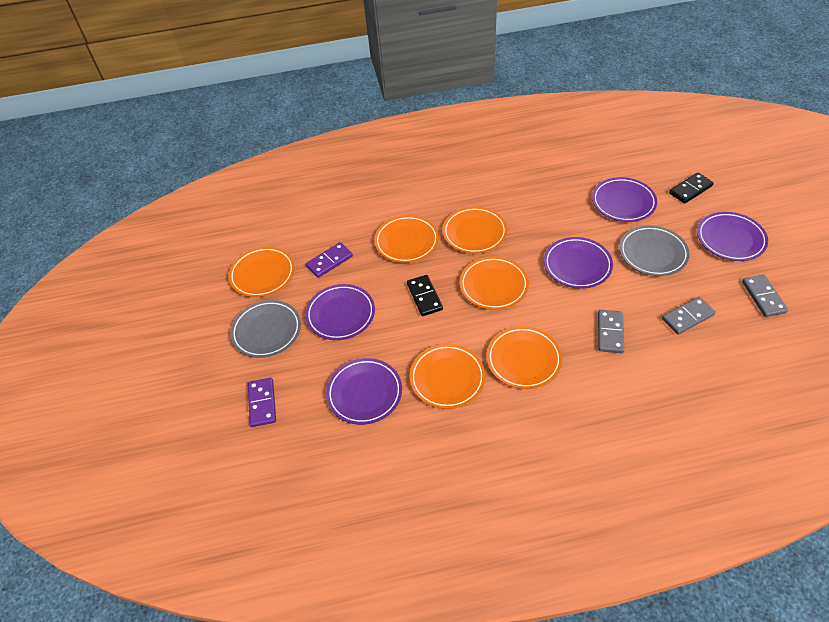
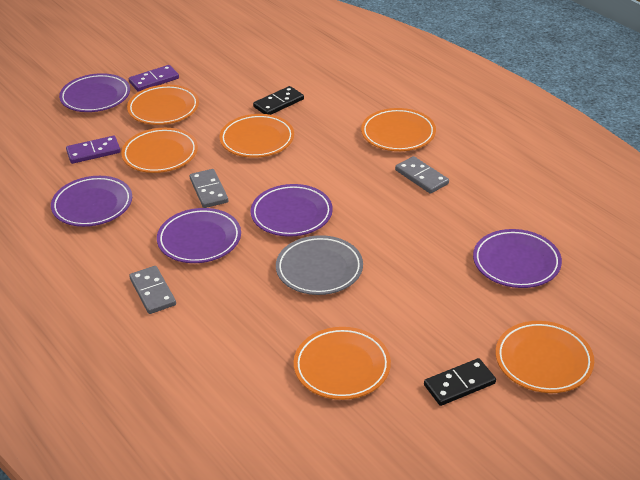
grey plate: 2 -> 1

